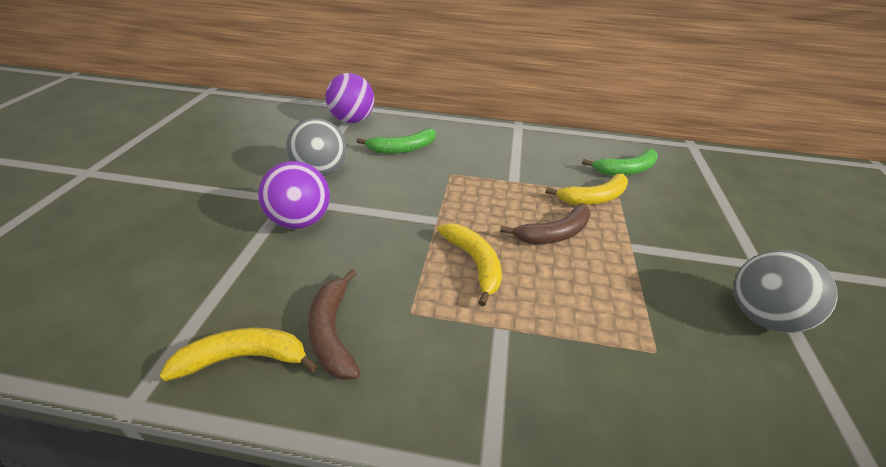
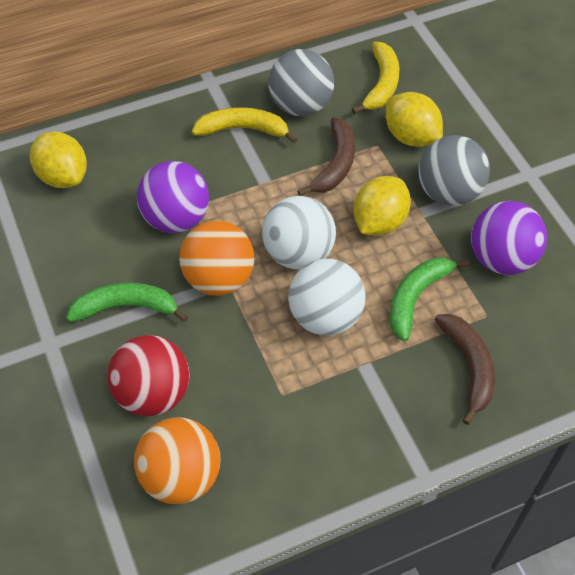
orange ball: 0 -> 2
red ball: 0 -> 1
white ball: 0 -> 2
yellow banana: 3 -> 2
yellow lemon: 0 -> 3

